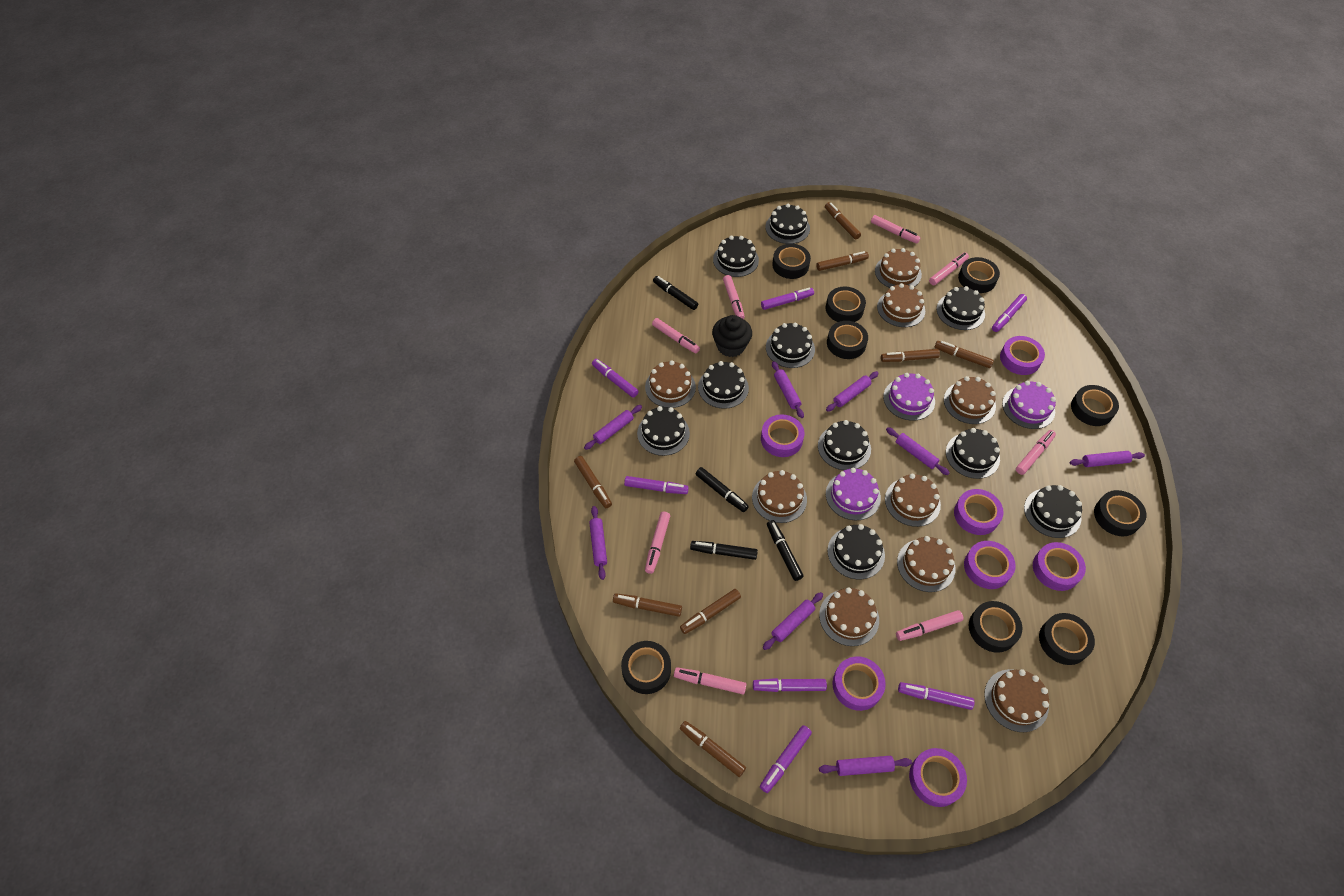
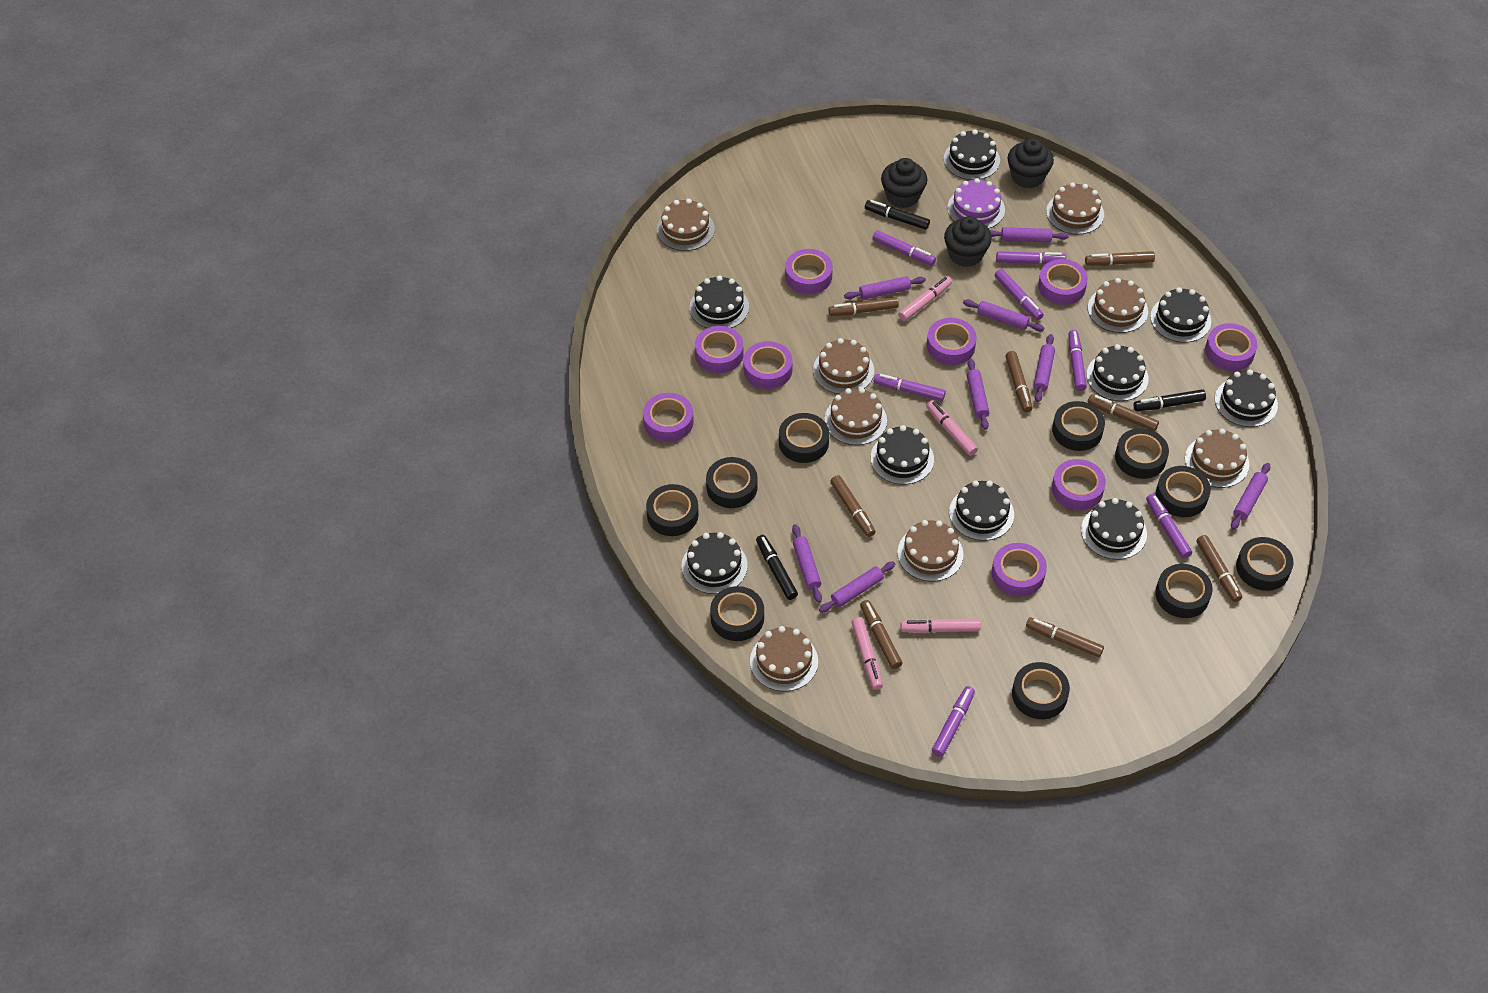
black cake: 10 -> 9
black cupcake: 1 -> 3
black marker: 4 -> 3
black tape: 9 -> 10
brown cake: 9 -> 8
pink marker: 8 -> 4
purple cake: 3 -> 1
purple tape: 7 -> 9

